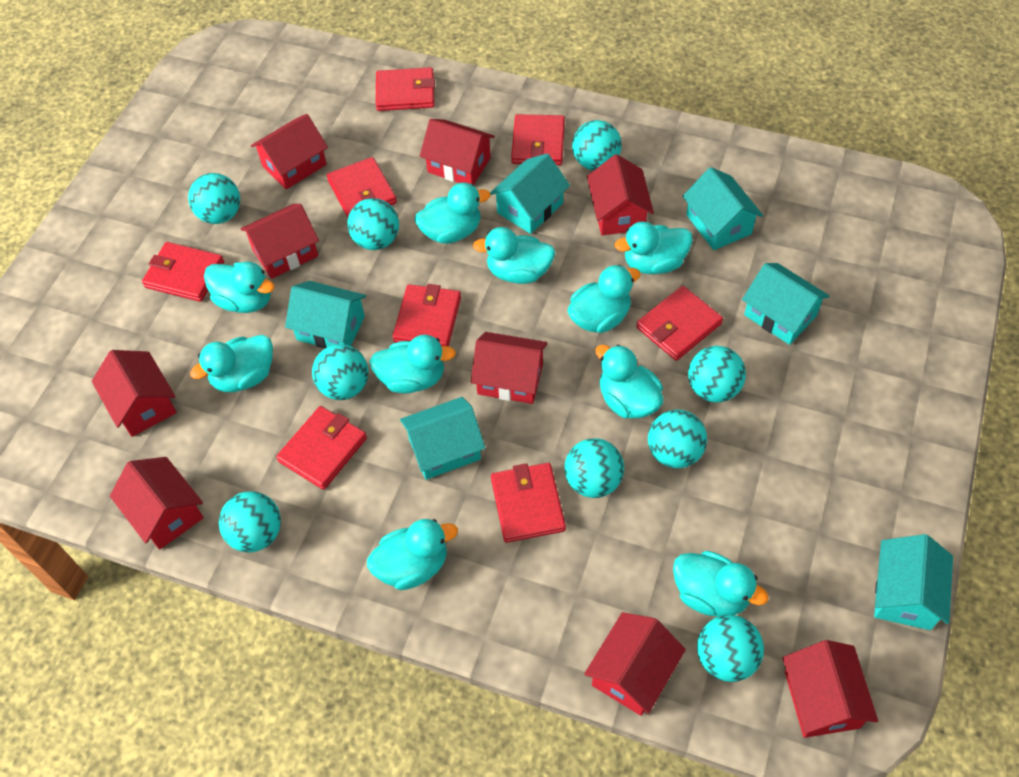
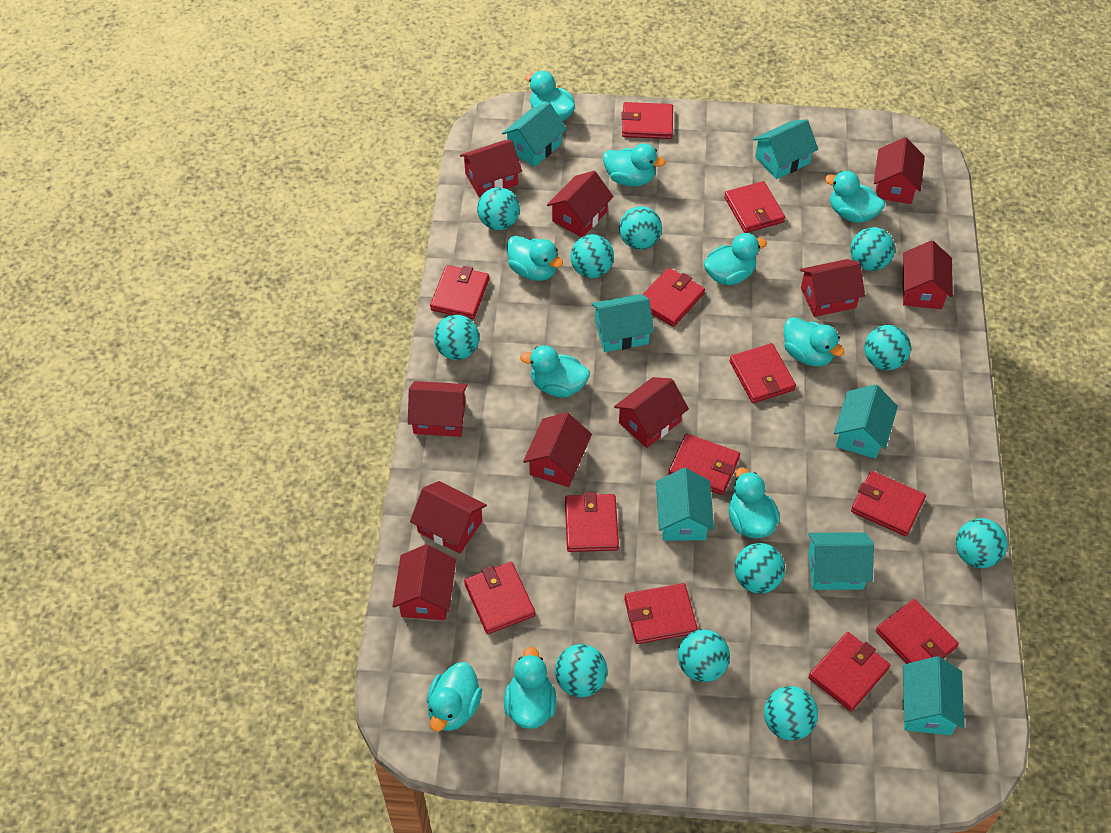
red house: 9 -> 10
red wallet: 8 -> 12
turquoise ball: 9 -> 11
turquoise house: 6 -> 7

